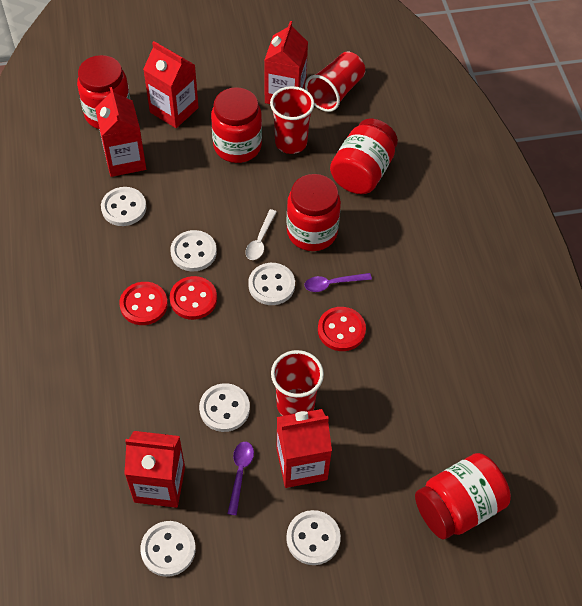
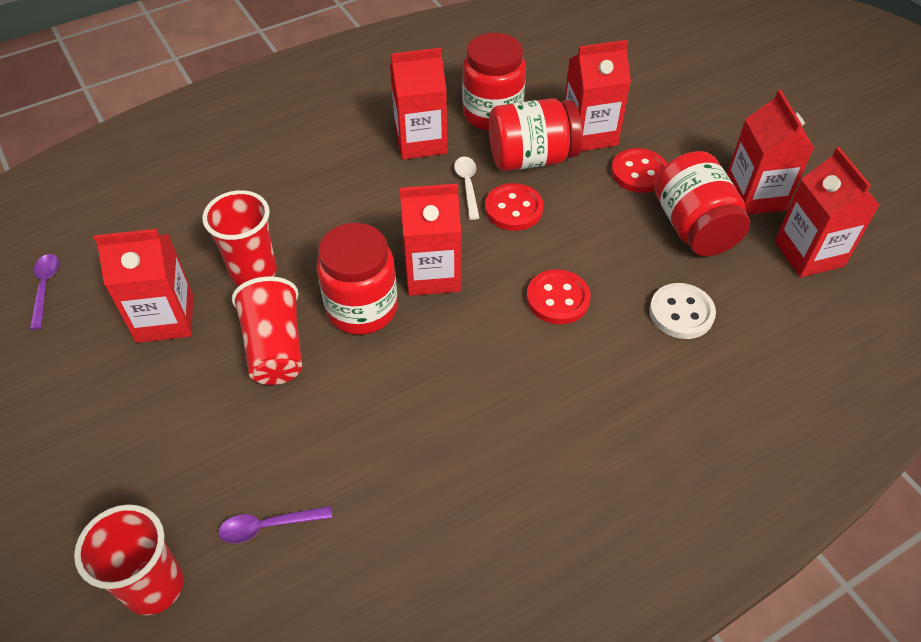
red carton: 5 -> 6
red jar: 5 -> 4
white button: 6 -> 1

